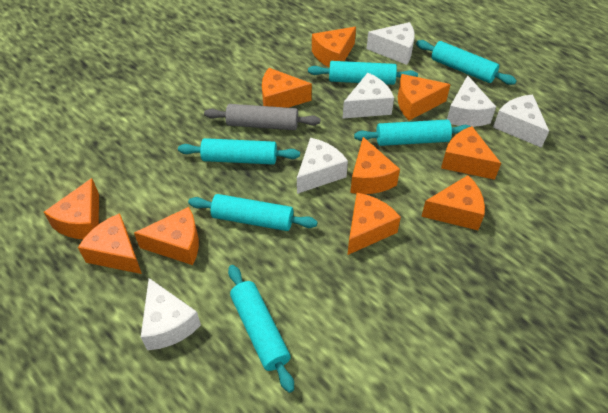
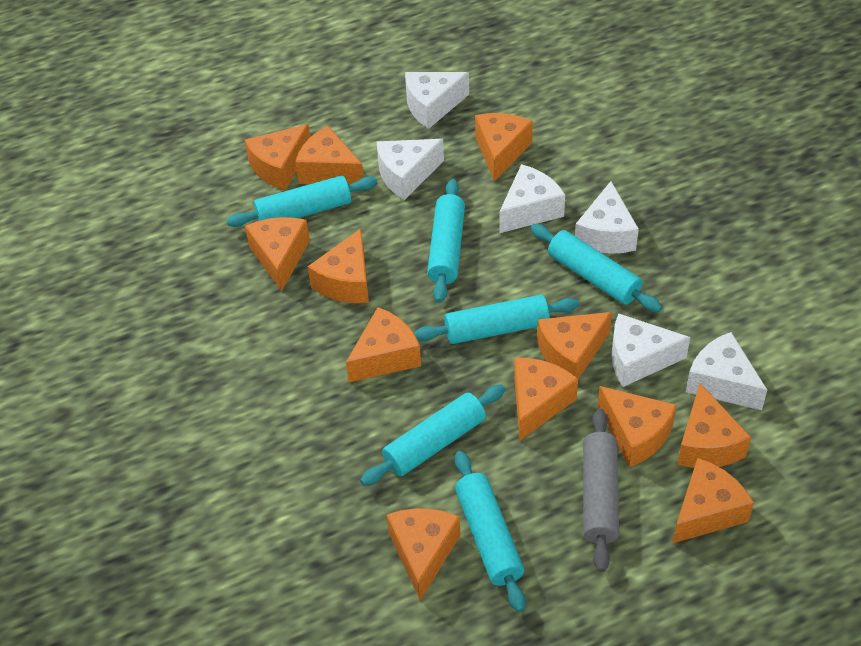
orange cheese: 10 -> 12

